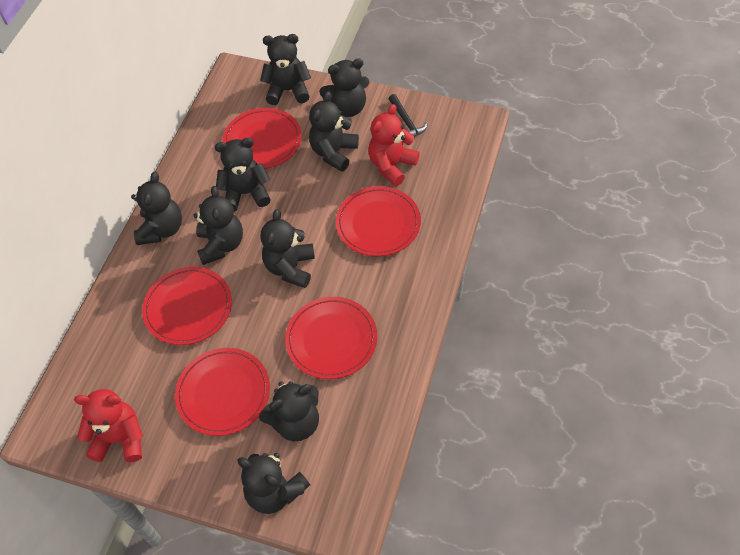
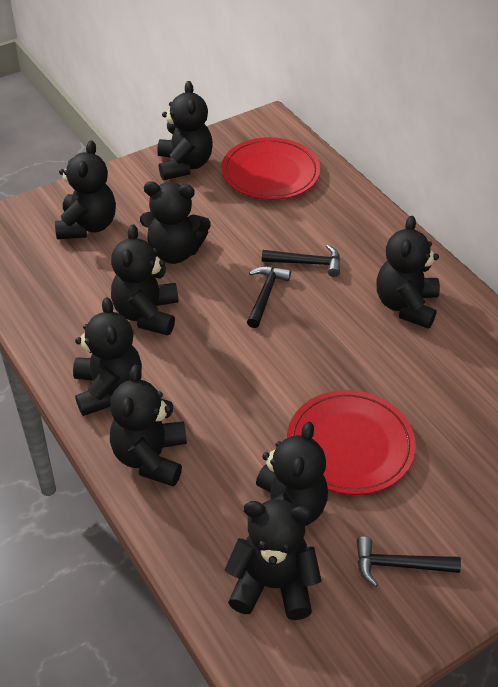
black hammer: 1 -> 3
red plate: 5 -> 2
red teddy bear: 2 -> 0

